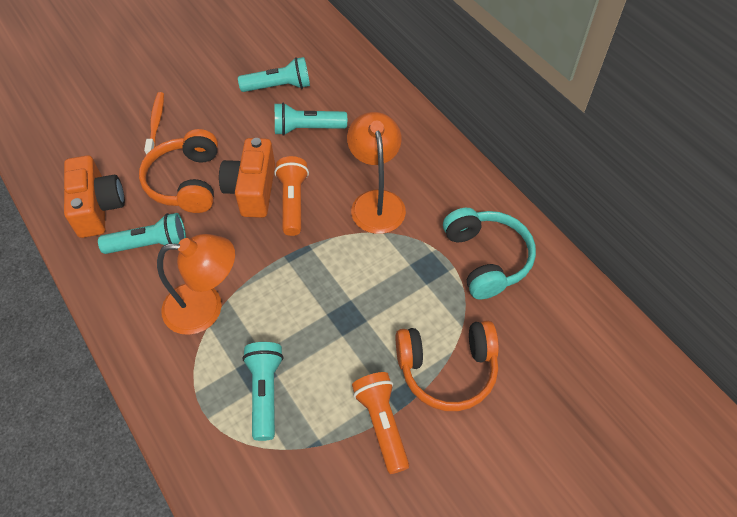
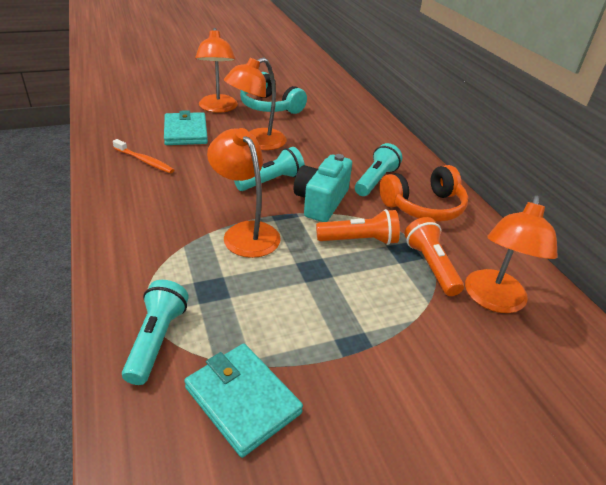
orange camera: 2 -> 0
orange headphones: 2 -> 1
orange lamp: 2 -> 4
turquoise camera: 0 -> 1
turquoise flashlight: 4 -> 3
turquoise wallet: 0 -> 2

